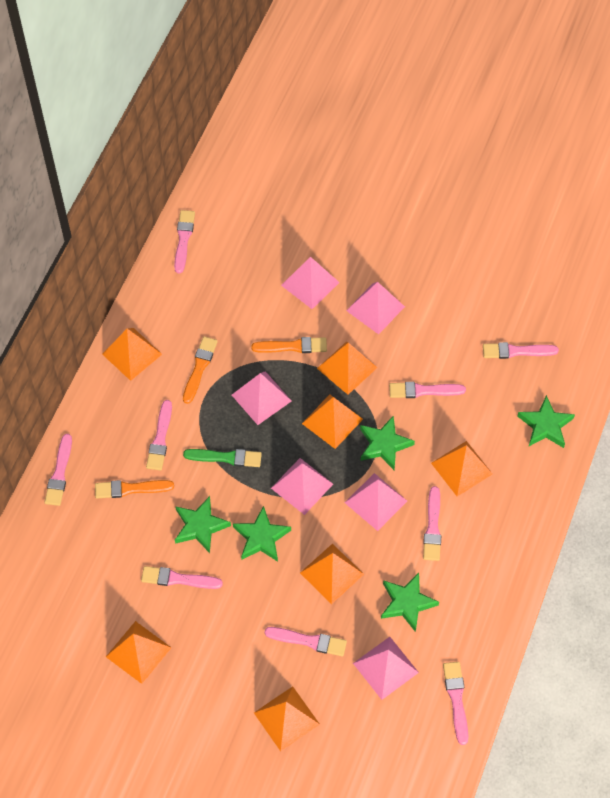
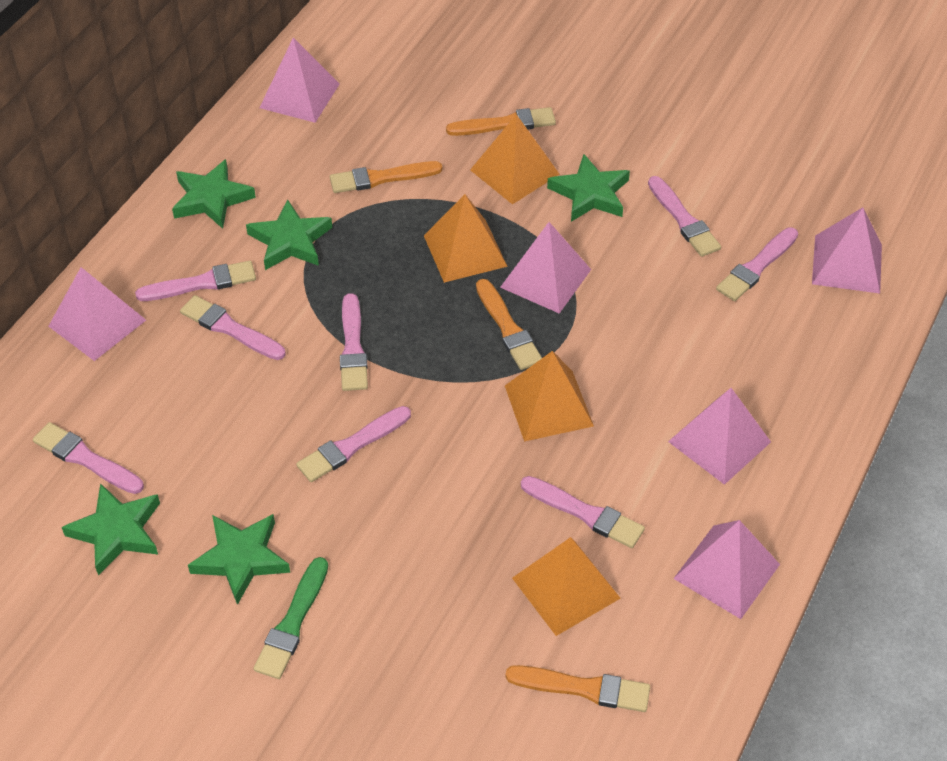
orange brush: 3 -> 4
orange pyramid: 7 -> 4
pink brush: 9 -> 8

